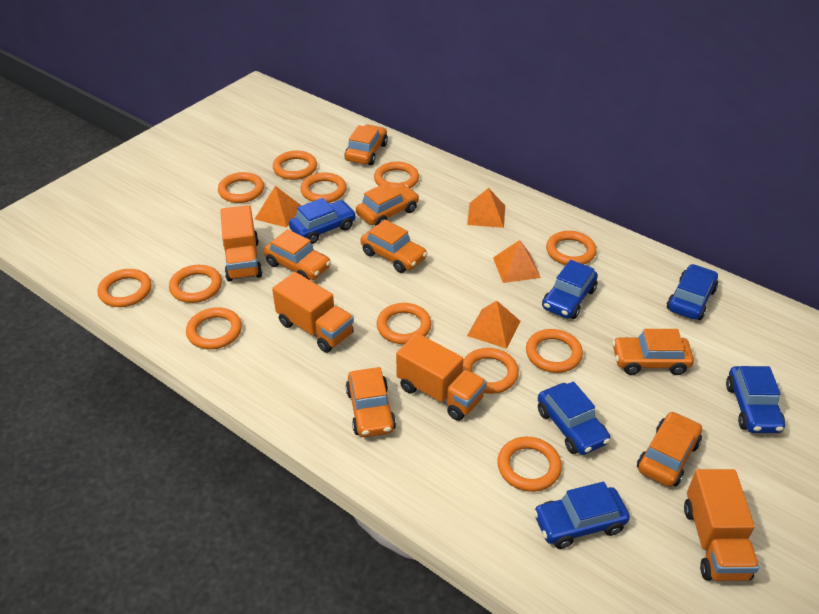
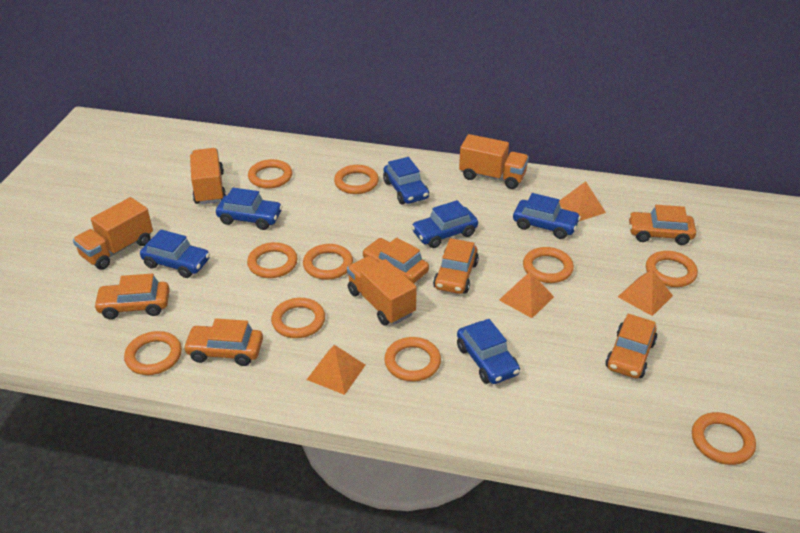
orange car: 7 -> 6
orange ring: 12 -> 10

